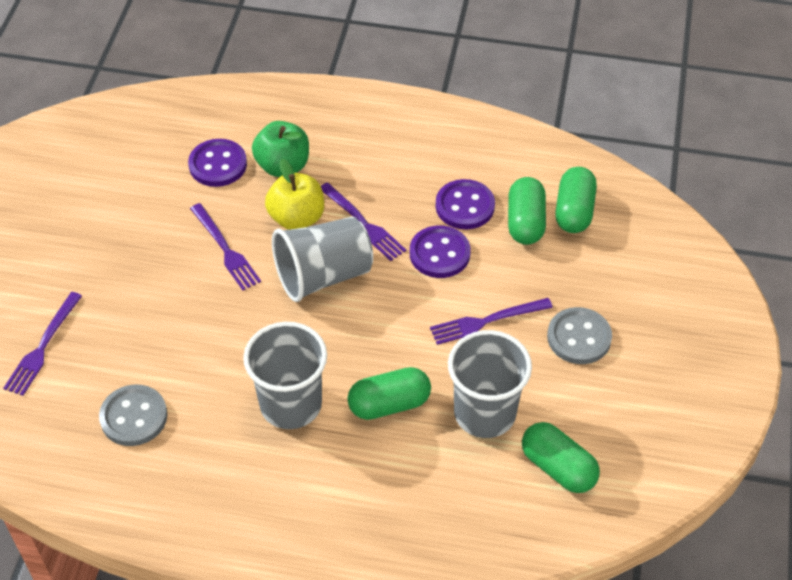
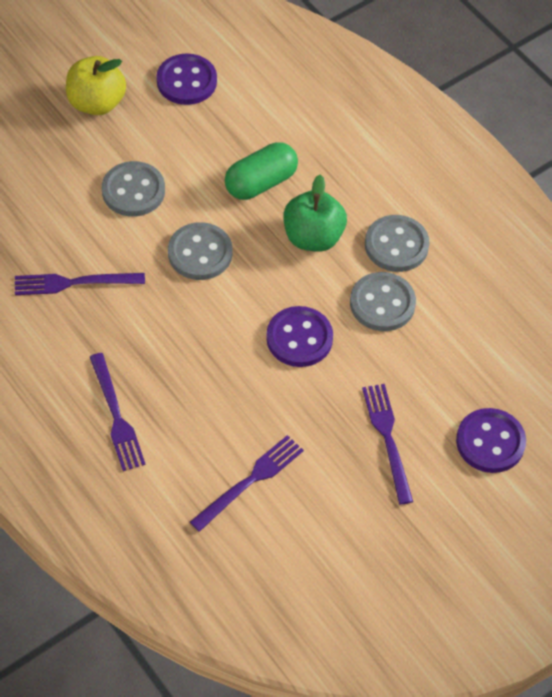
green capsule: 4 -> 1
grey button: 2 -> 4
grey cup: 3 -> 0

